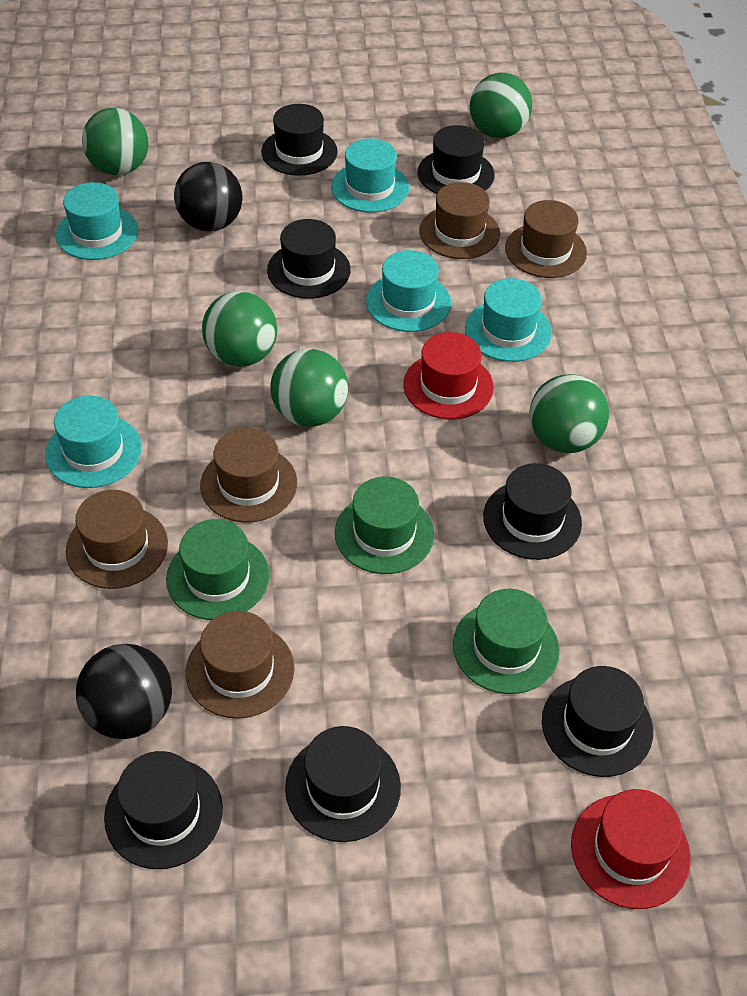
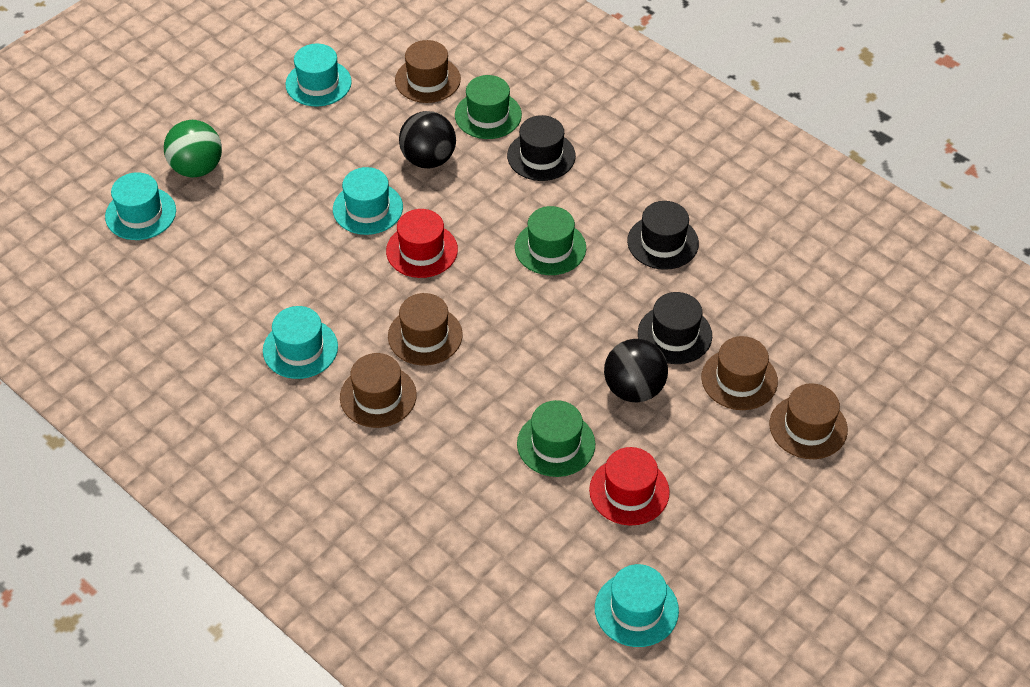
black hat: 7 -> 3
green ball: 5 -> 1

